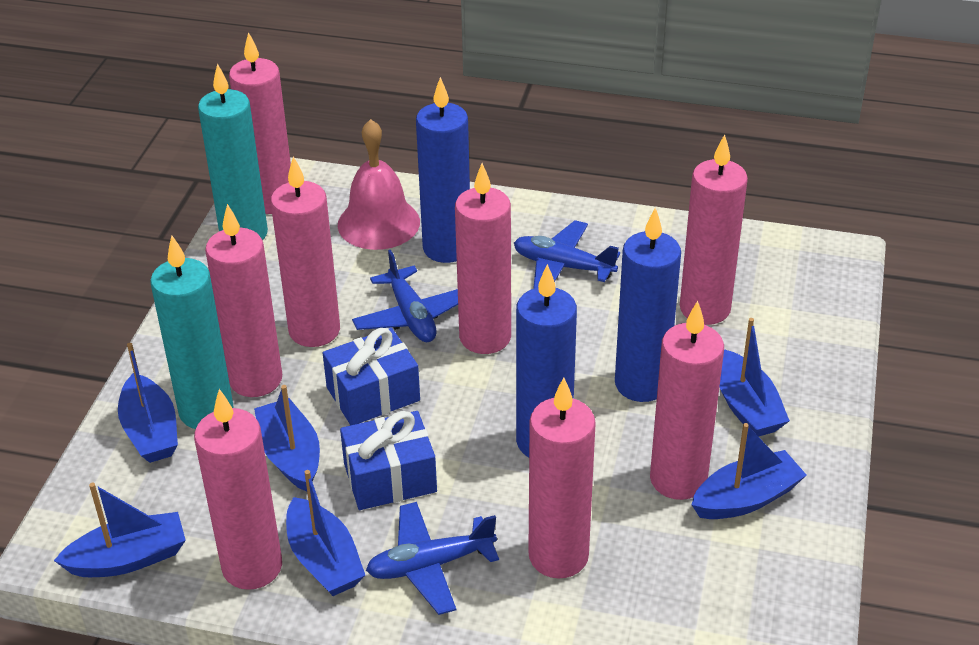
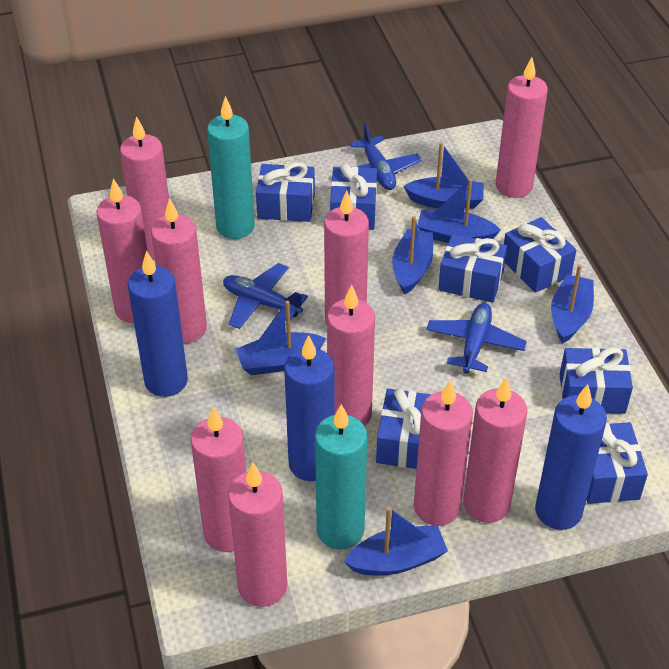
blue gift: 2 -> 7
pink bell: 1 -> 0
pink candle: 8 -> 10

